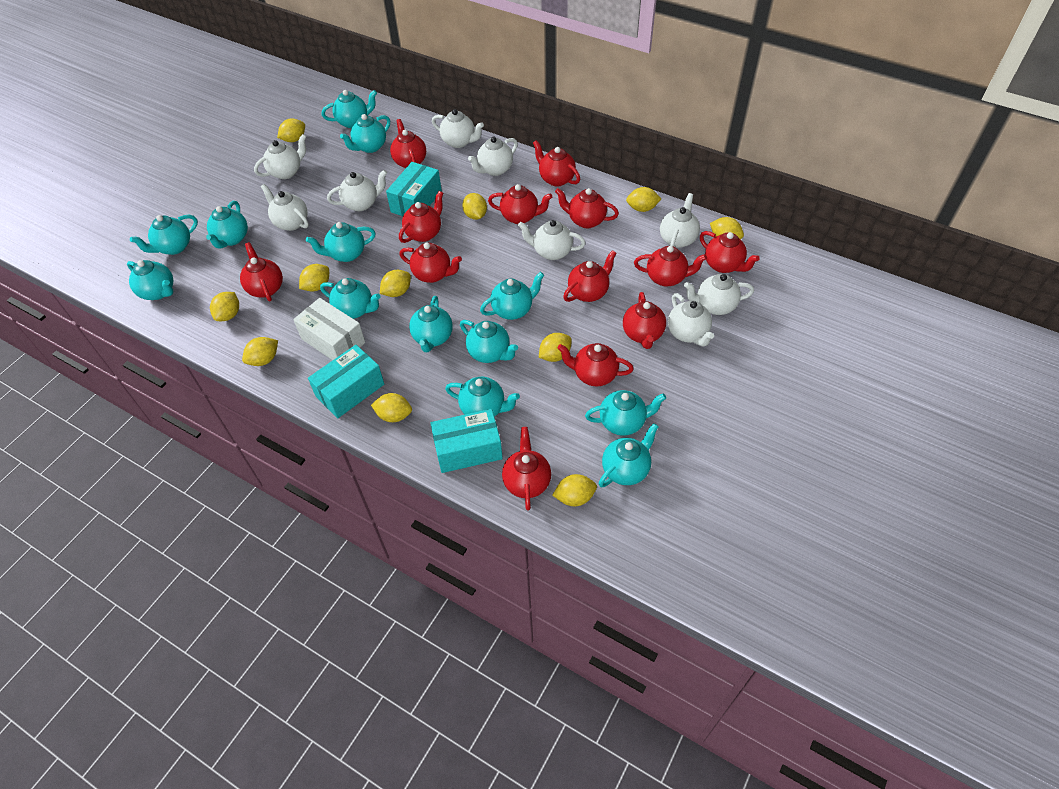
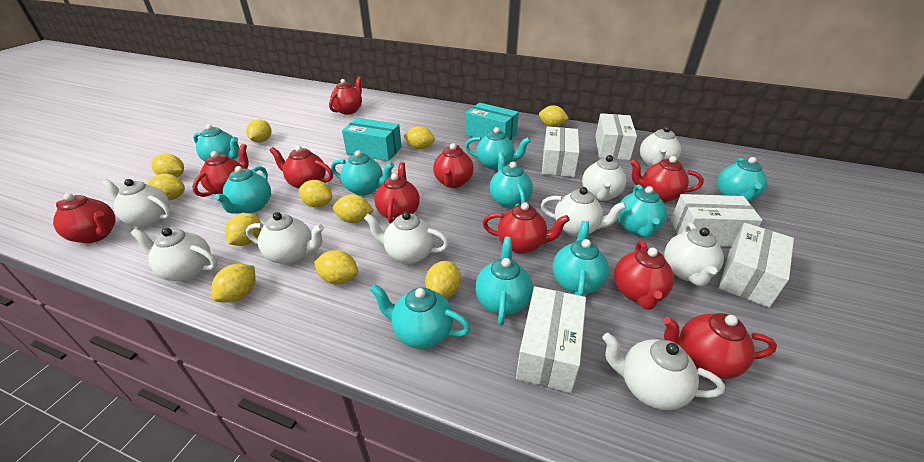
red teapot: 13 -> 10
turquoise box: 3 -> 2
turquoise teapot: 13 -> 10
white box: 1 -> 5

